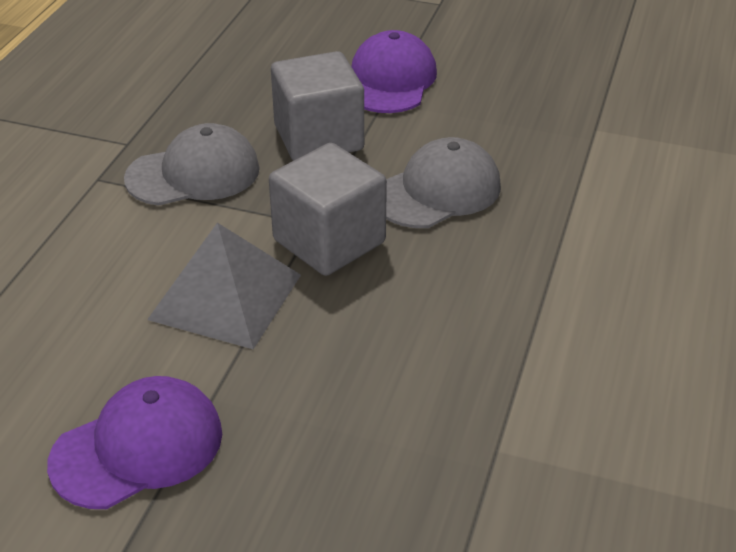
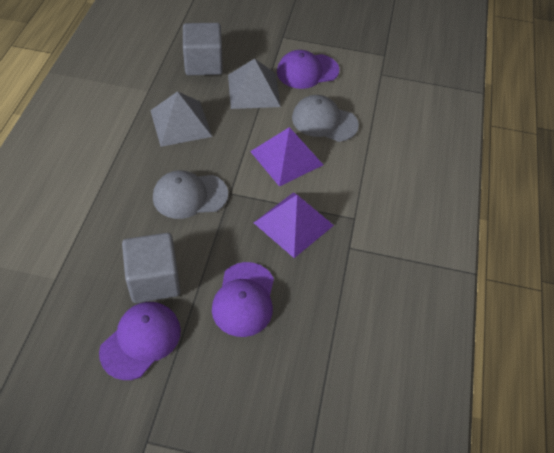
grey pyramid: 1 -> 2
purple cap: 2 -> 3
purple pyramid: 0 -> 2

